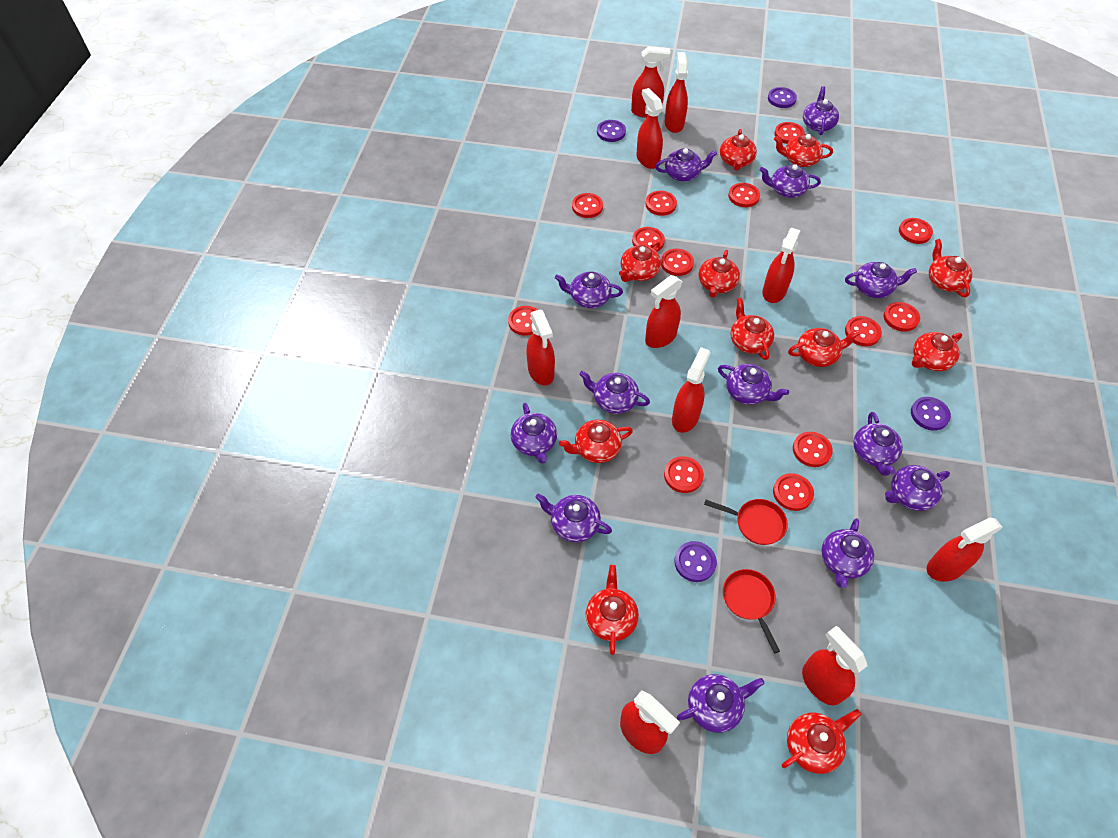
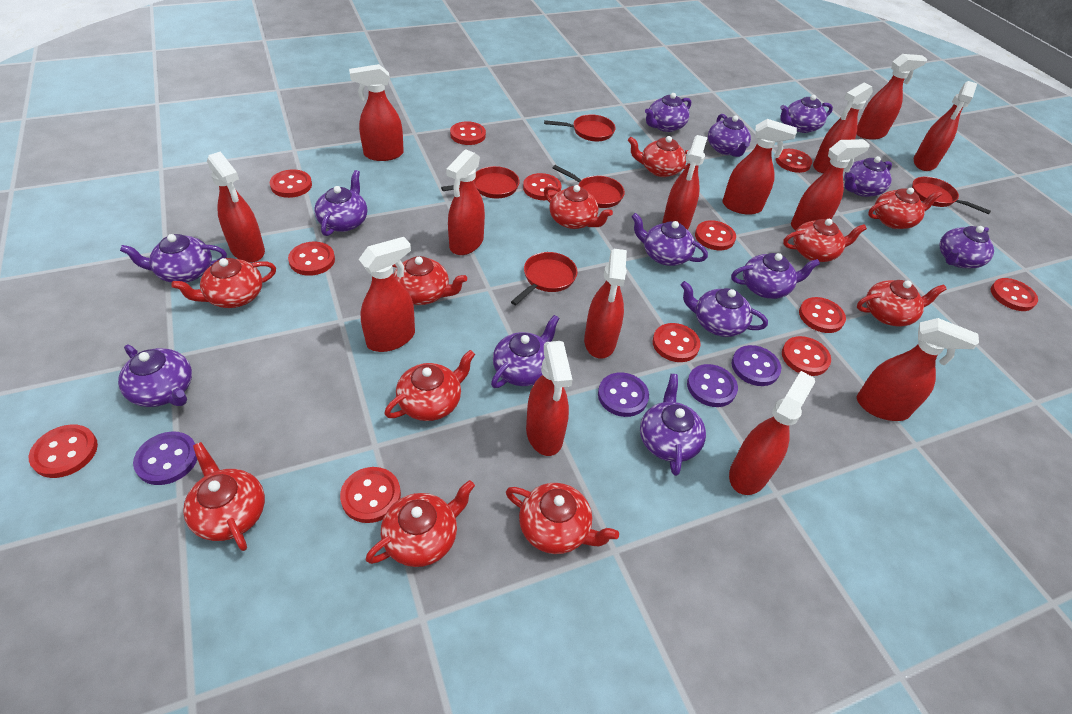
red button: 13 -> 12
red pan: 2 -> 5
red spray bottle: 10 -> 14

